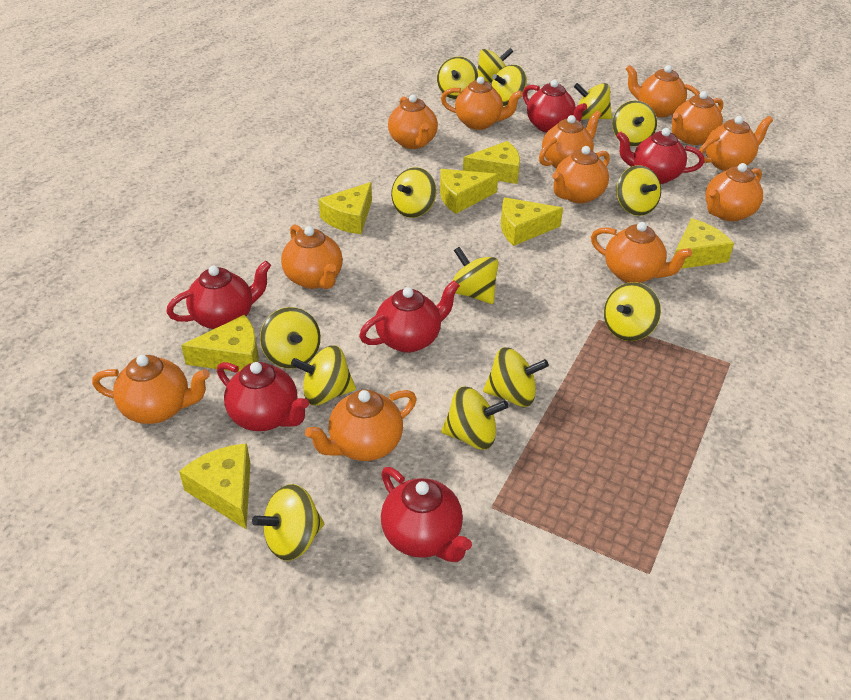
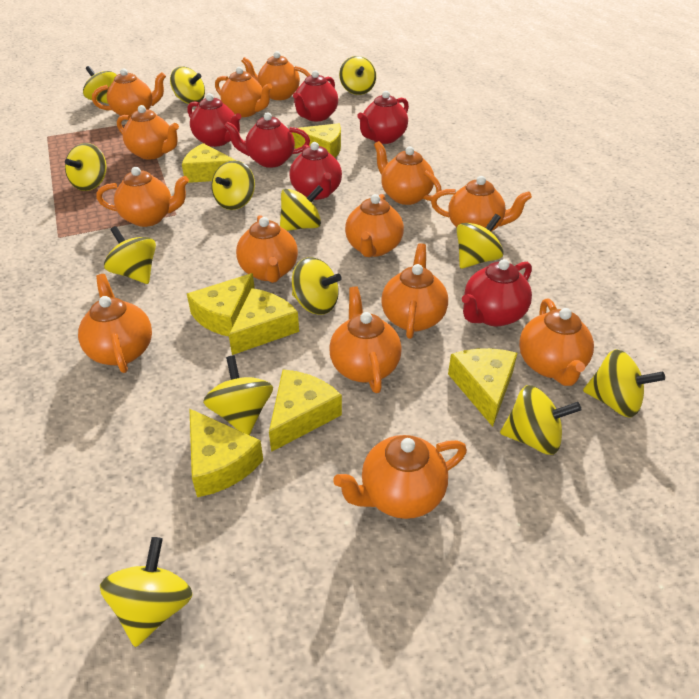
orange teapot: 12 -> 14
yellow spinning top: 14 -> 13

